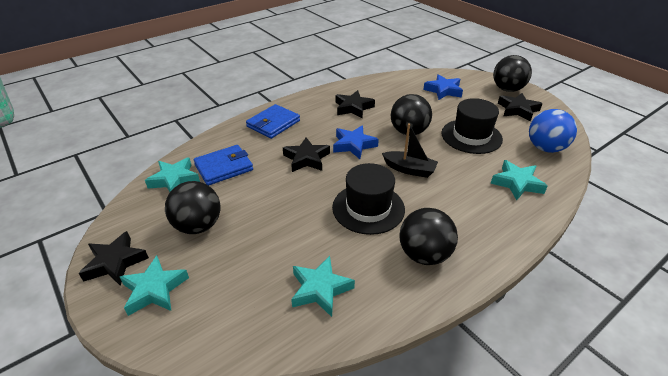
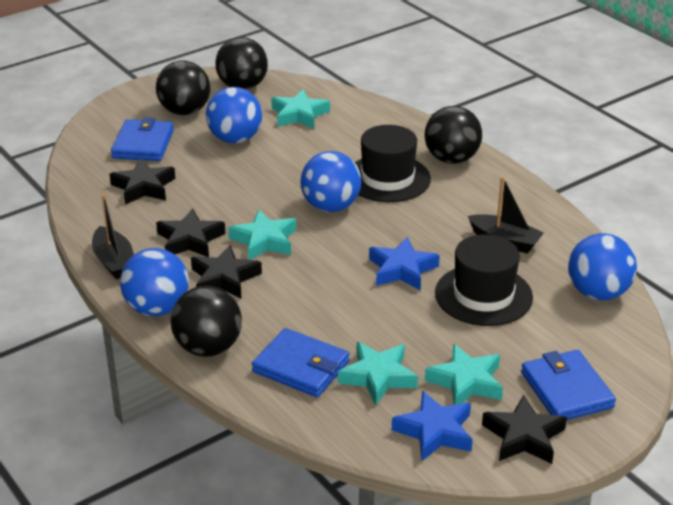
black boat: 1 -> 2
blue ball: 1 -> 4
blue wallet: 2 -> 3

